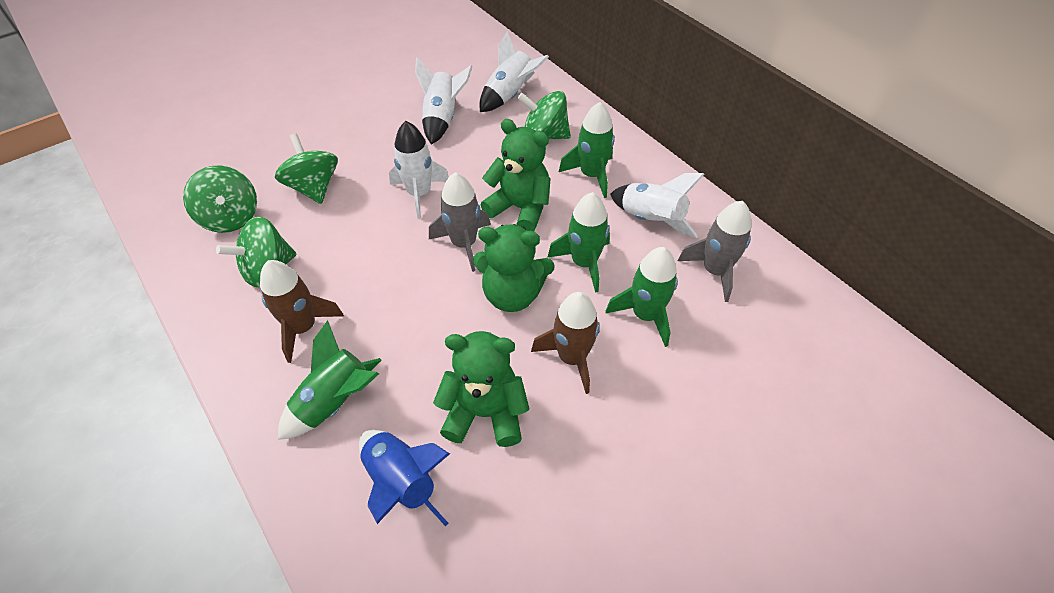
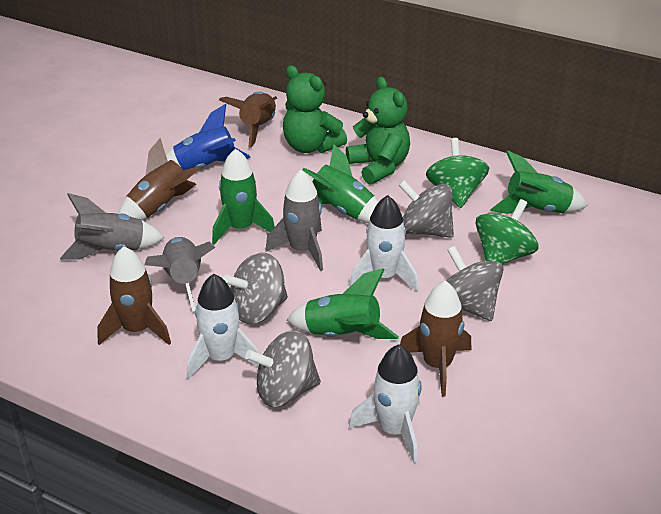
brown rocket: 2 -> 4
green spinning top: 4 -> 2
green teddy bear: 3 -> 2
grey rocket: 2 -> 3
grey spinning top: 0 -> 4
white rocket: 4 -> 3

